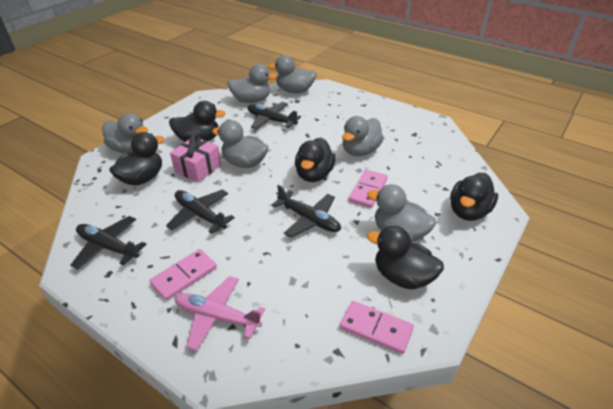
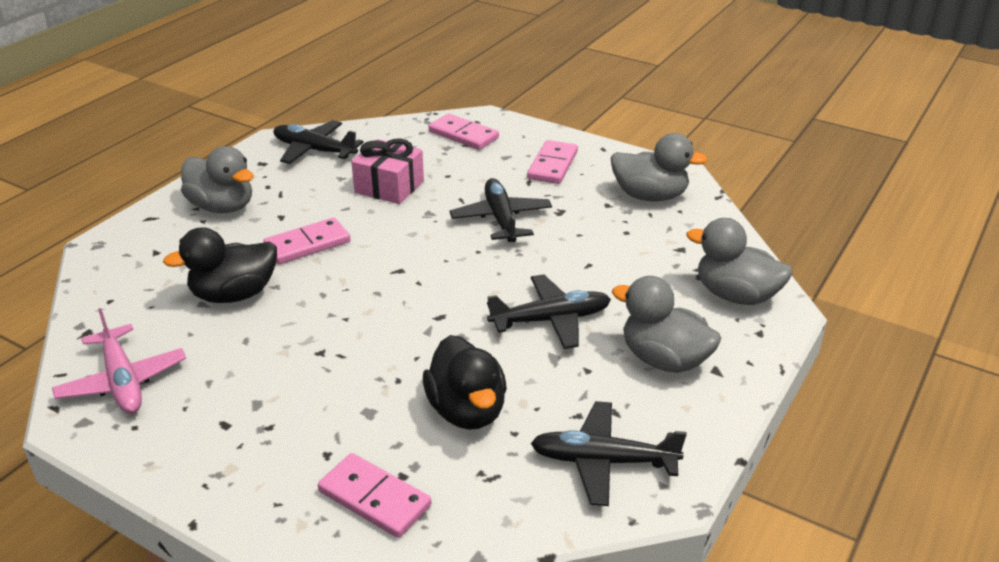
black duck: 5 -> 2
grey duck: 6 -> 4
pink domino: 3 -> 4

